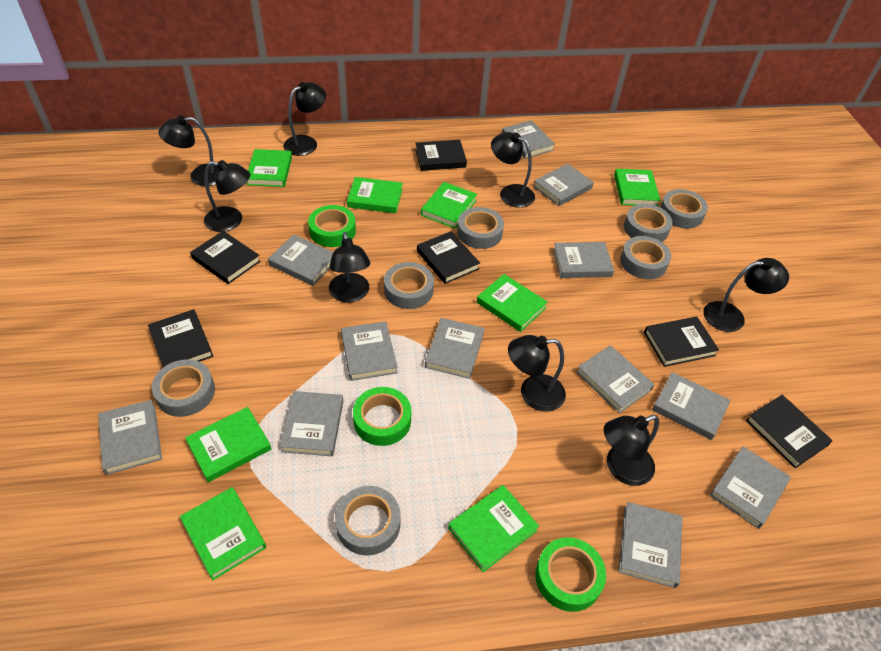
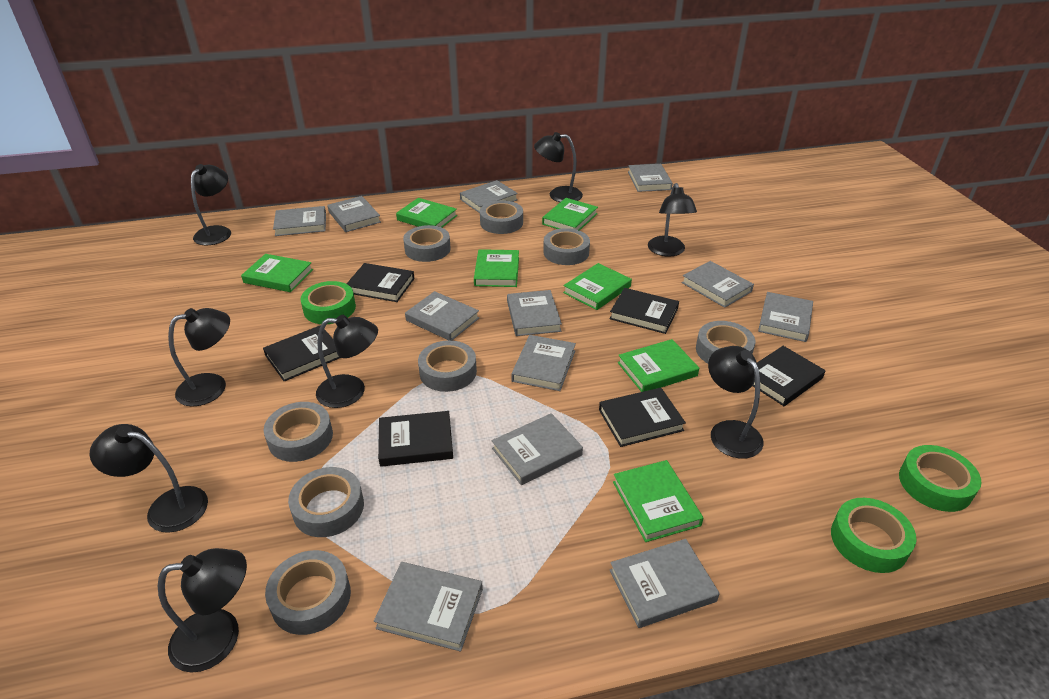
green book: 8 -> 7
grey tape: 7 -> 8

